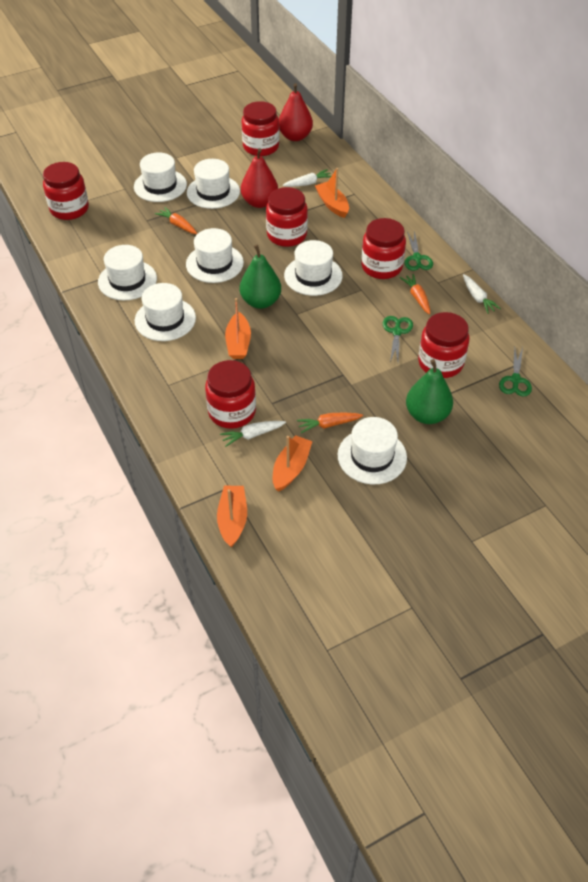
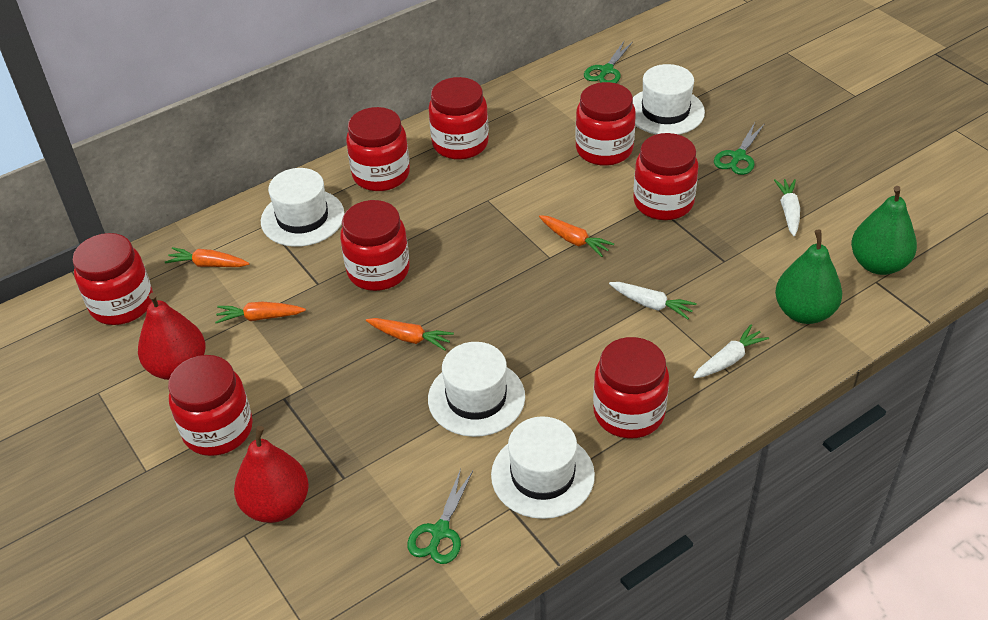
orange boat: 4 -> 0
orange carrot: 3 -> 4
red jar: 6 -> 8
white hat: 7 -> 4

